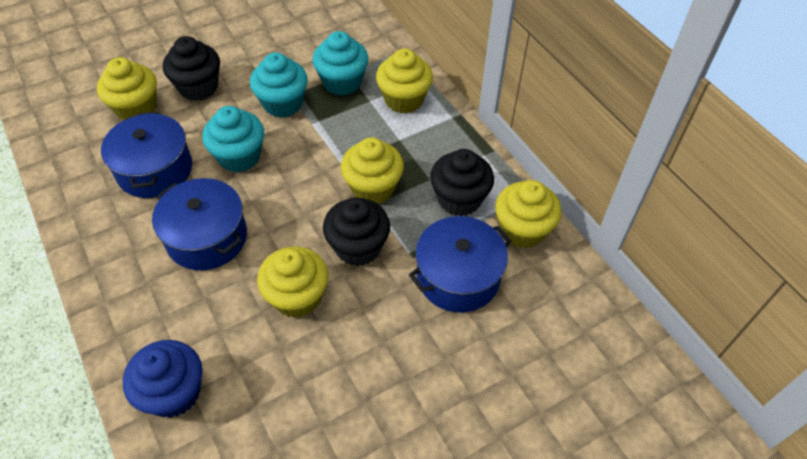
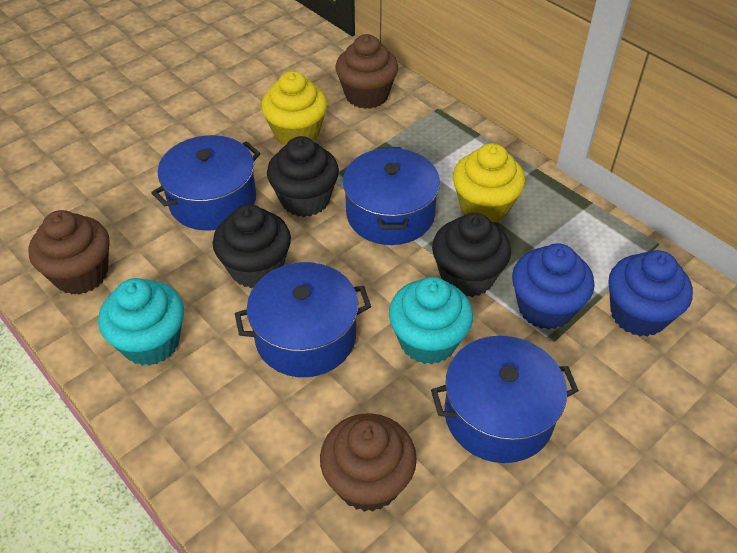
blue cupcake: 1 -> 2
blue pot: 3 -> 4
brown cupcake: 0 -> 3
turquoise cupcake: 3 -> 2
yellow cupcake: 5 -> 2

